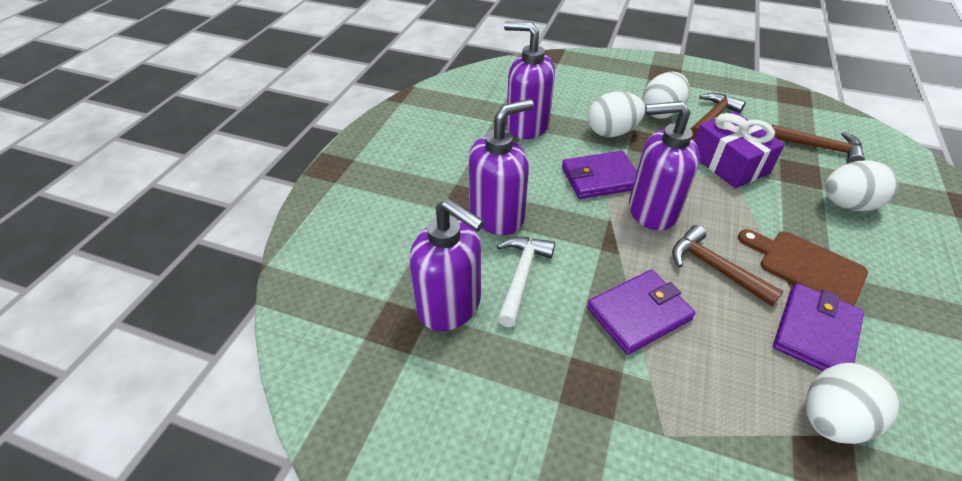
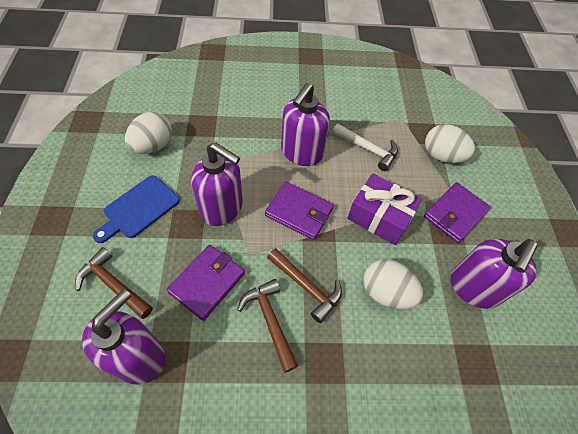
blue cutting board: 0 -> 1
brown cutting board: 1 -> 0
white egg: 4 -> 3

